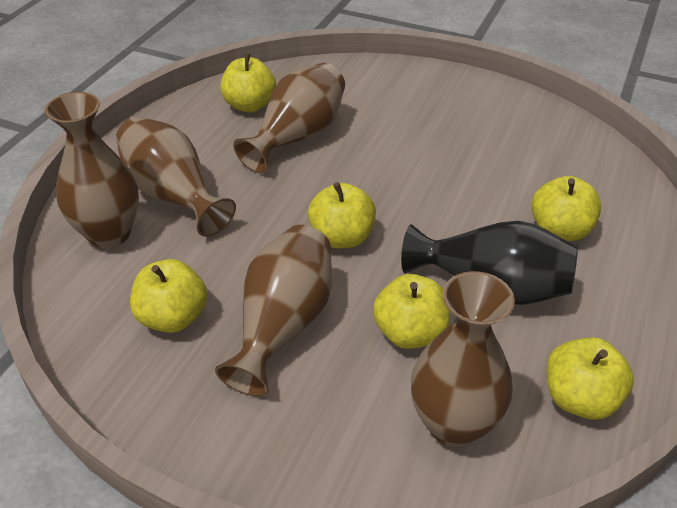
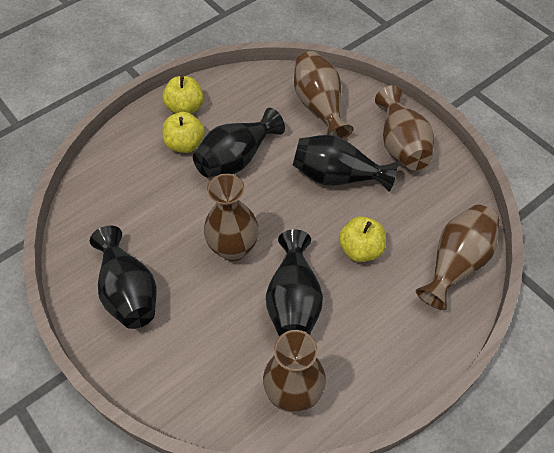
black vase: 1 -> 4
yellow apple: 6 -> 3

